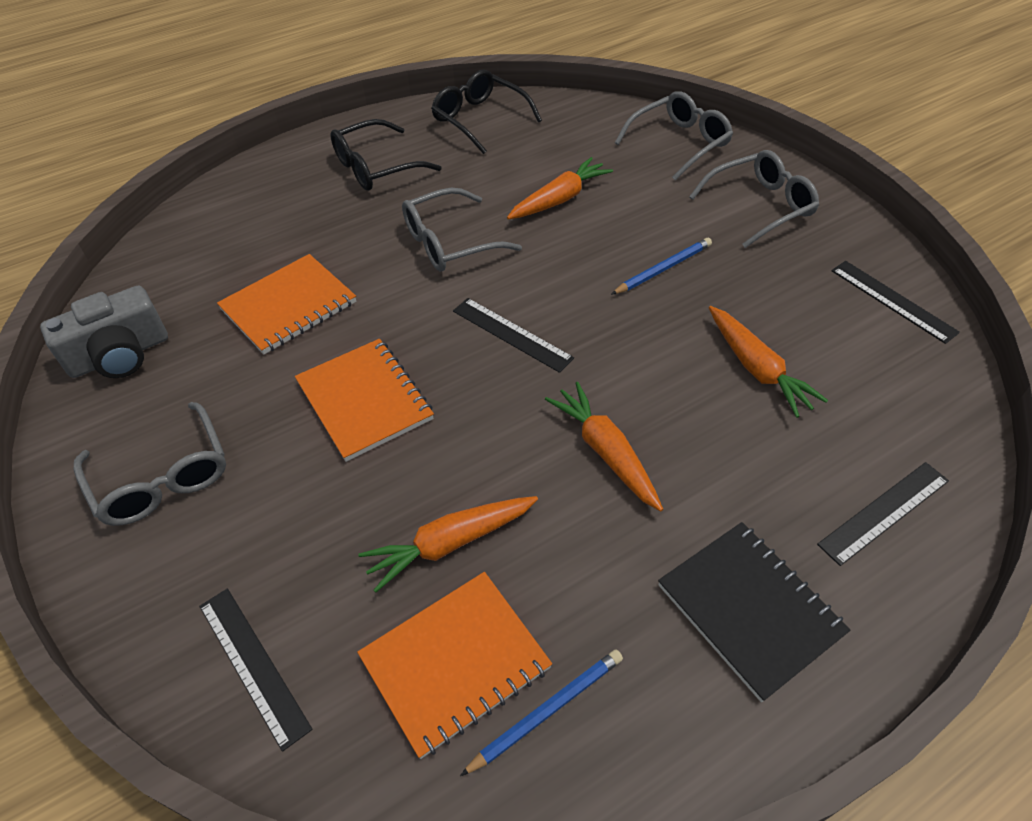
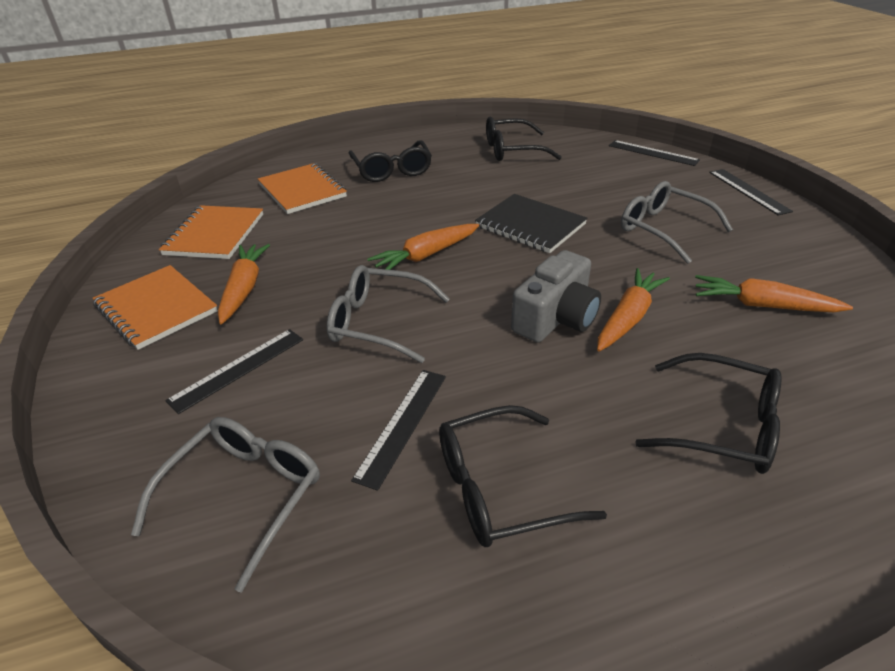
black glasses: 2 -> 4
blue pencil: 2 -> 0
grey glasses: 4 -> 3

